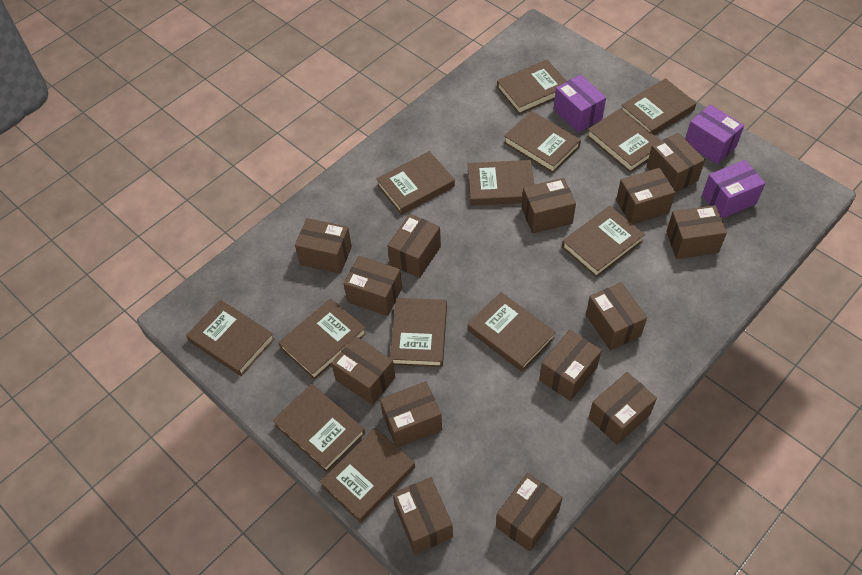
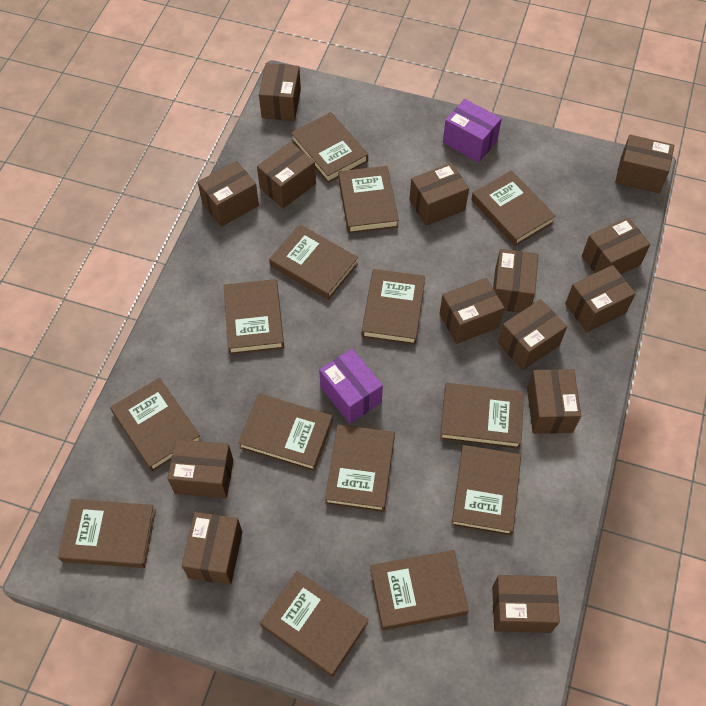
brown book: 13 -> 14
purple box: 3 -> 2

